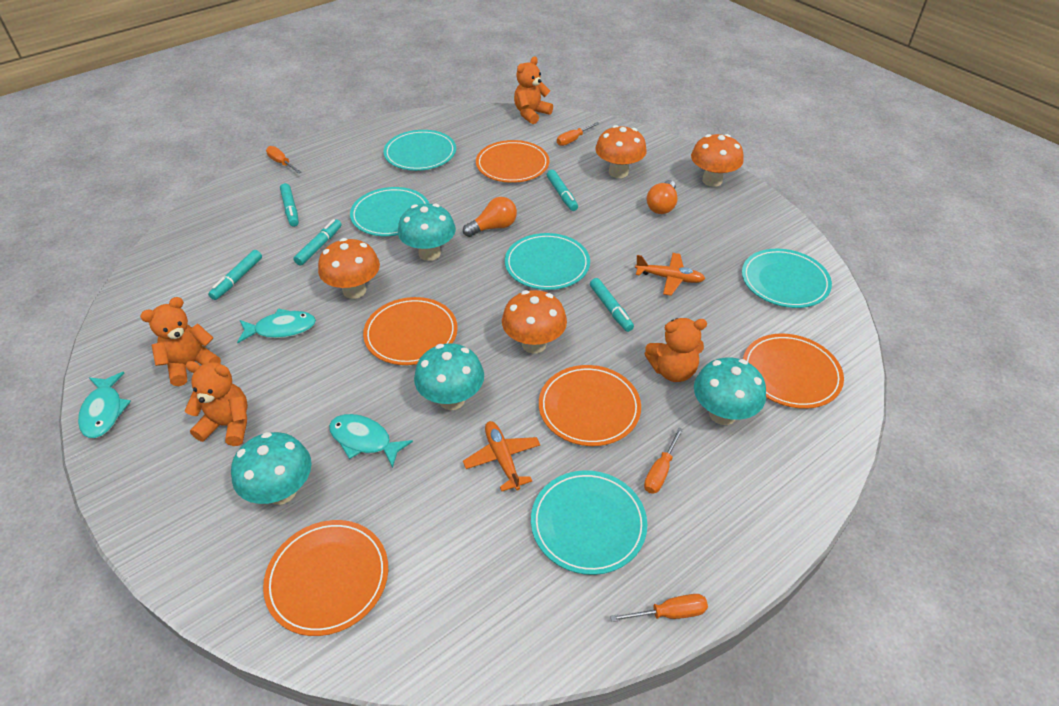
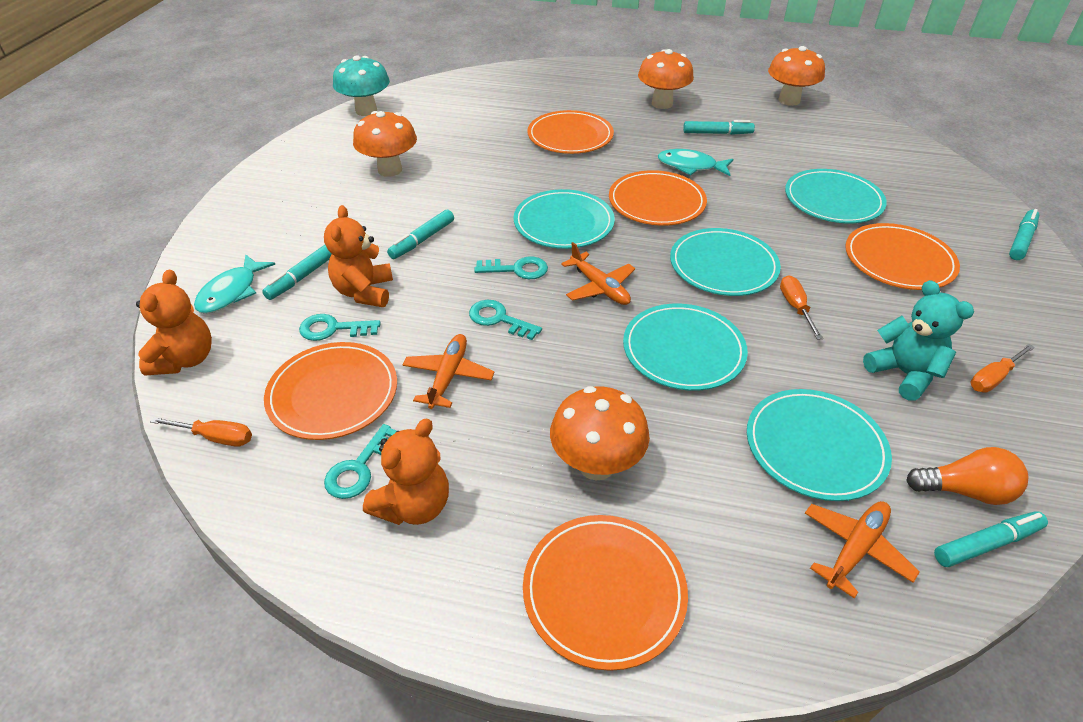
orange light bulb: 2 -> 1
orange plane: 2 -> 3
orange screwdriver: 4 -> 3
orange teddy bear: 4 -> 3
turquoise fish: 3 -> 2
turquoise key: 0 -> 4
turquoise mushroom: 4 -> 1
turquoise teddy bear: 0 -> 1

